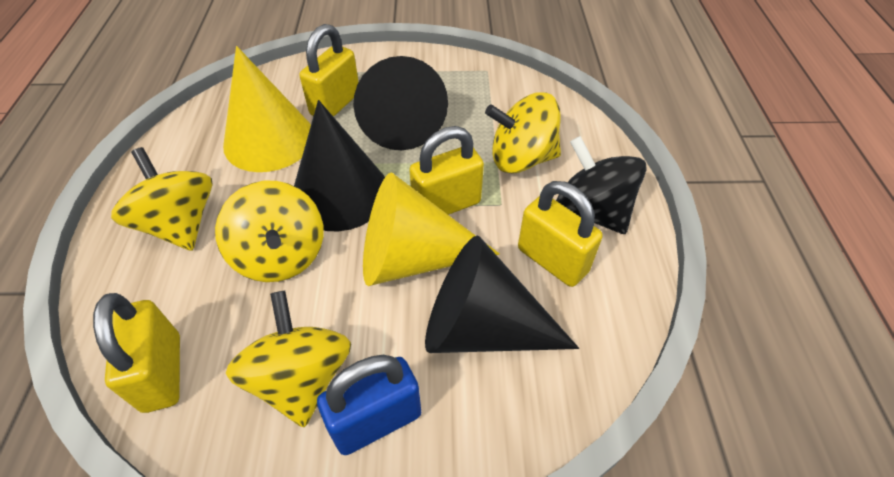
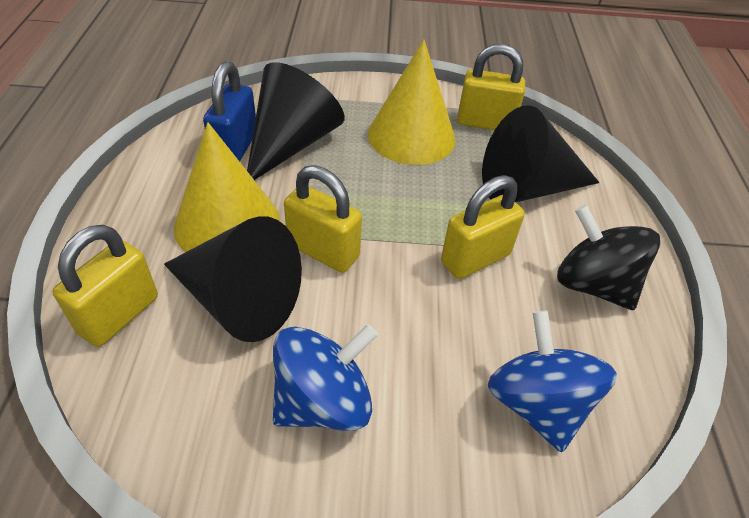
blue spinning top: 0 -> 2
yellow spinning top: 4 -> 0

